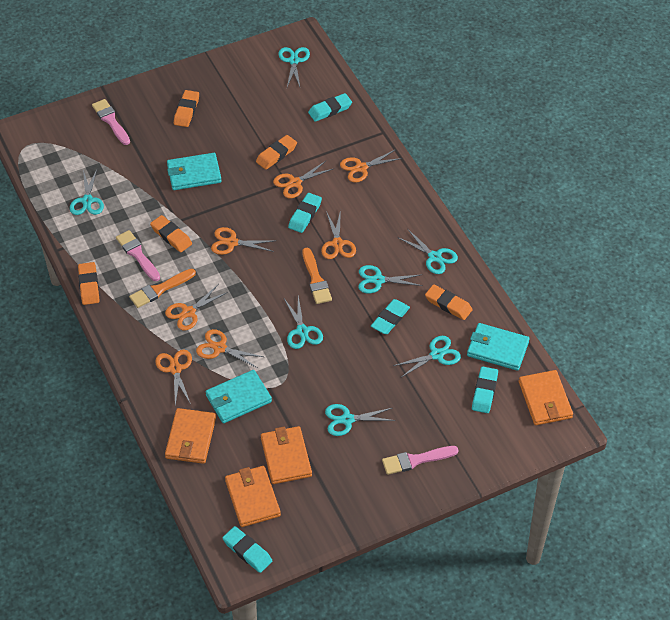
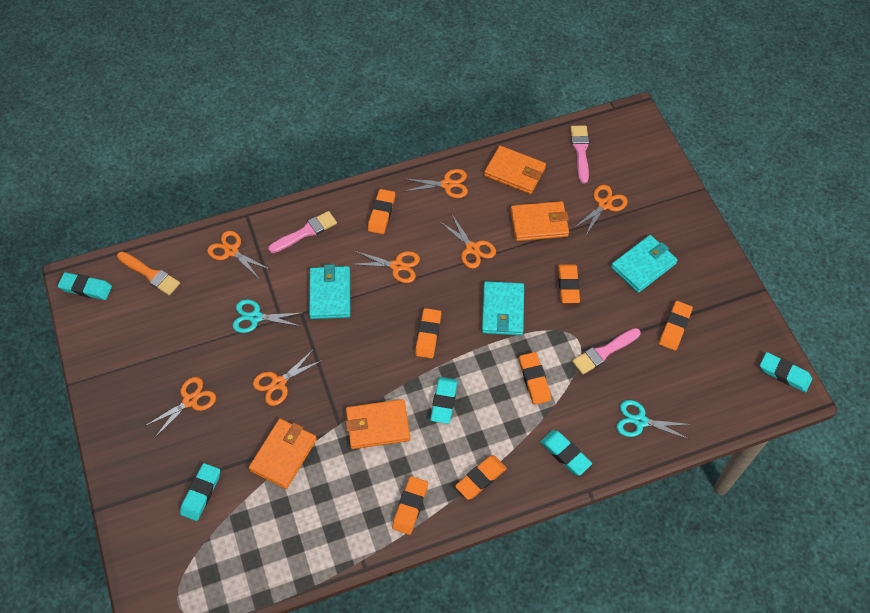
orange brush: 2 -> 1
orange eraser: 5 -> 7
turquoise scissors: 7 -> 2

